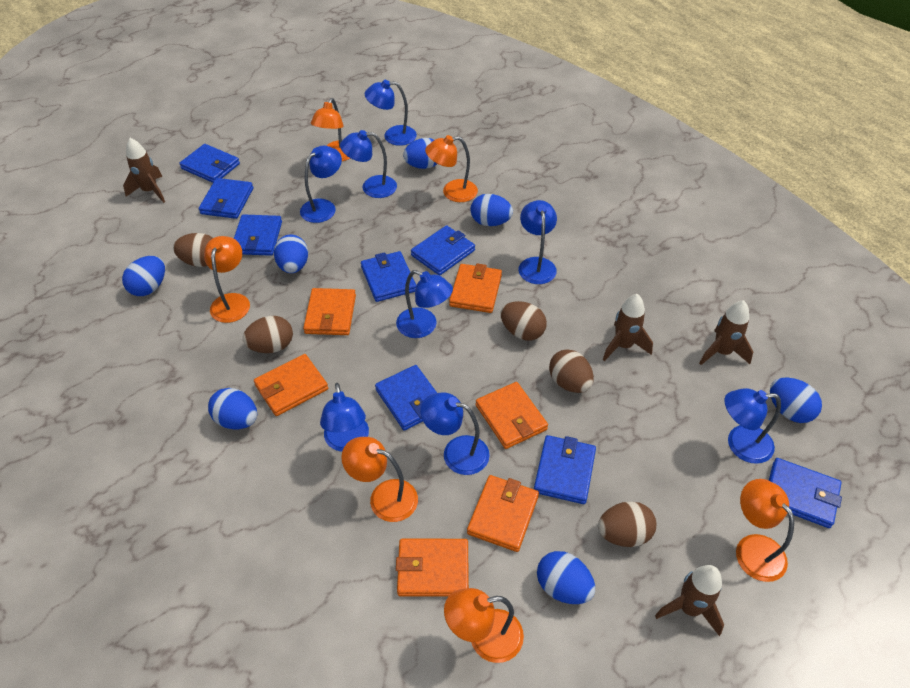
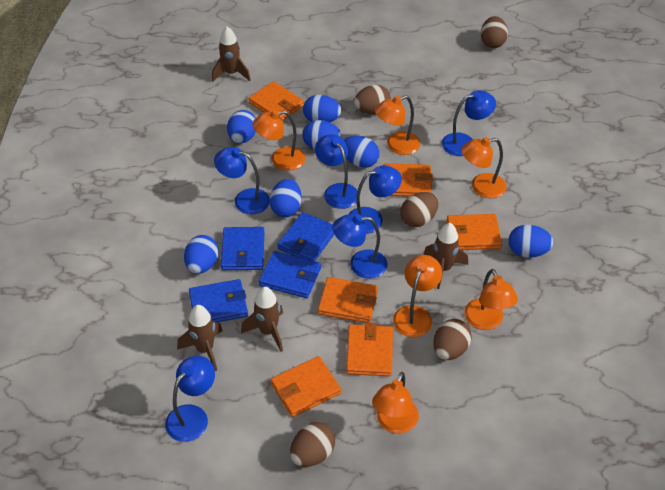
blue lamp: 8 -> 6
blue wallet: 8 -> 4

